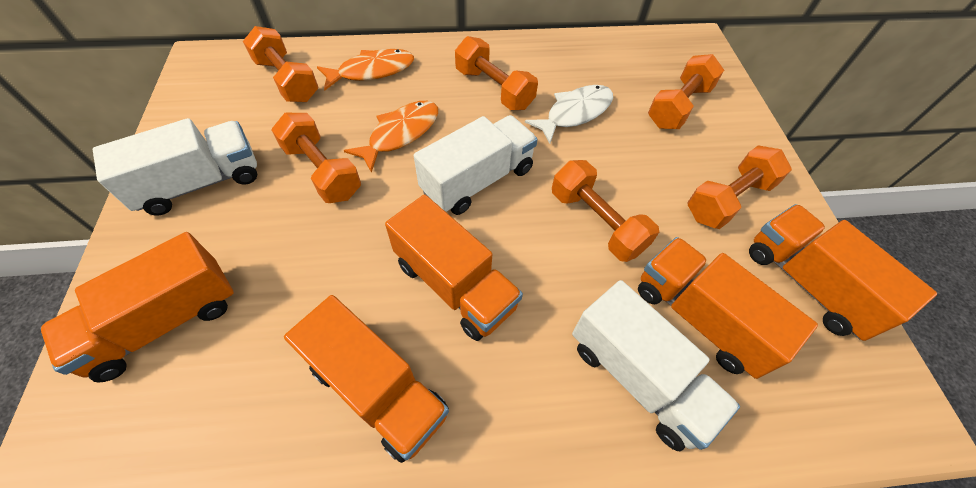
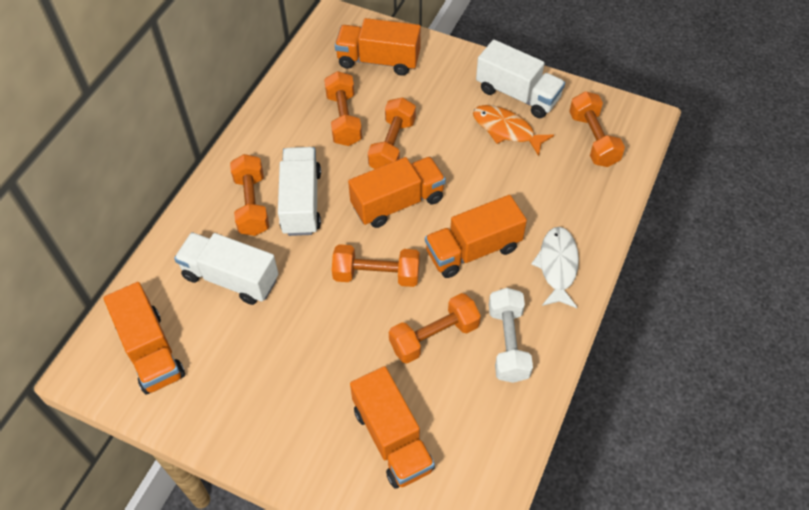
orange fish: 2 -> 1
white dumbbell: 0 -> 1

